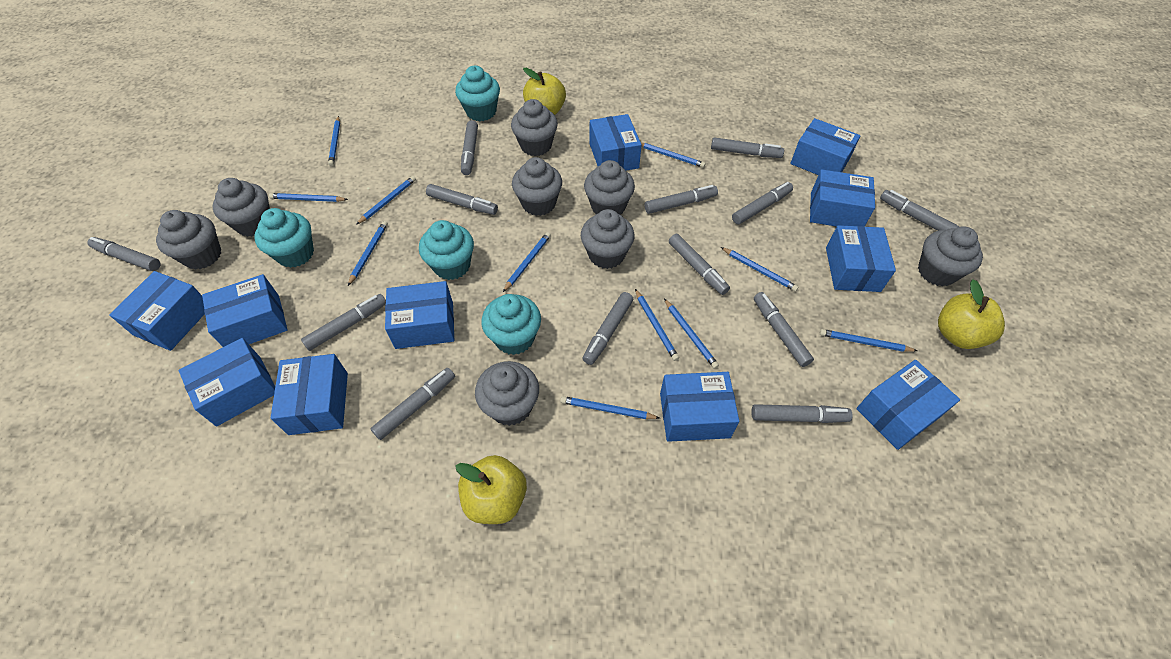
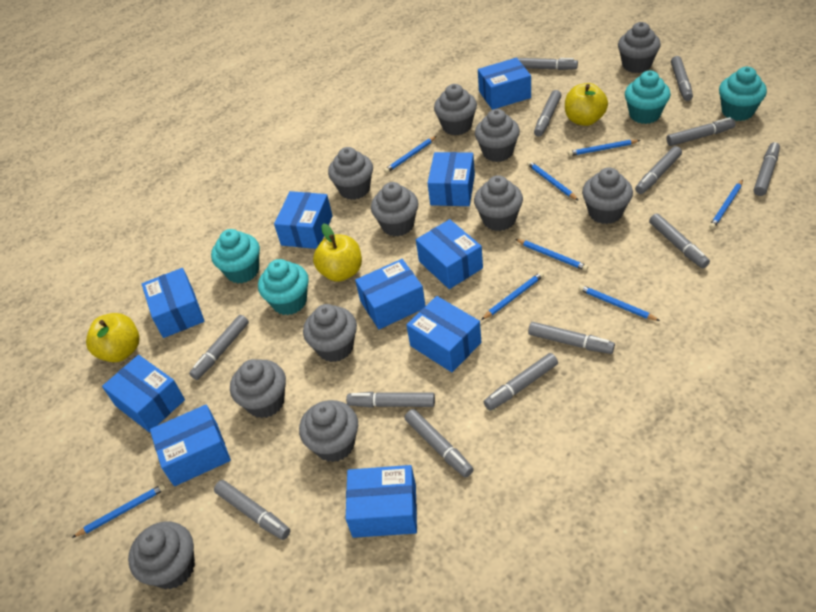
blue box: 11 -> 10
blue pencil: 11 -> 8
grey cupcake: 8 -> 11

